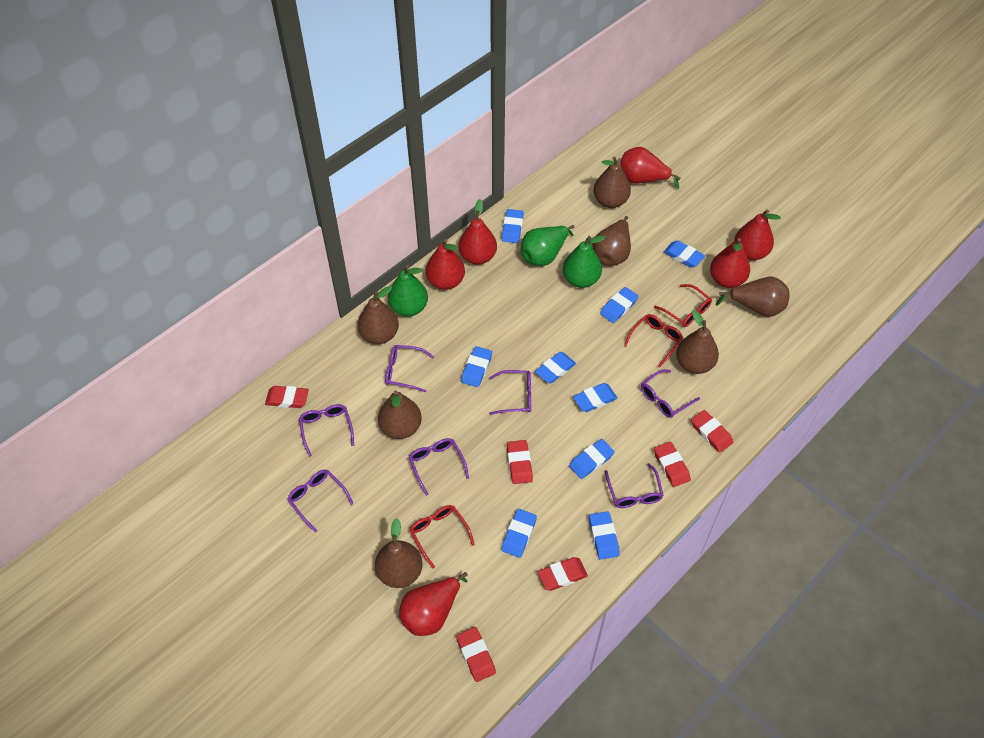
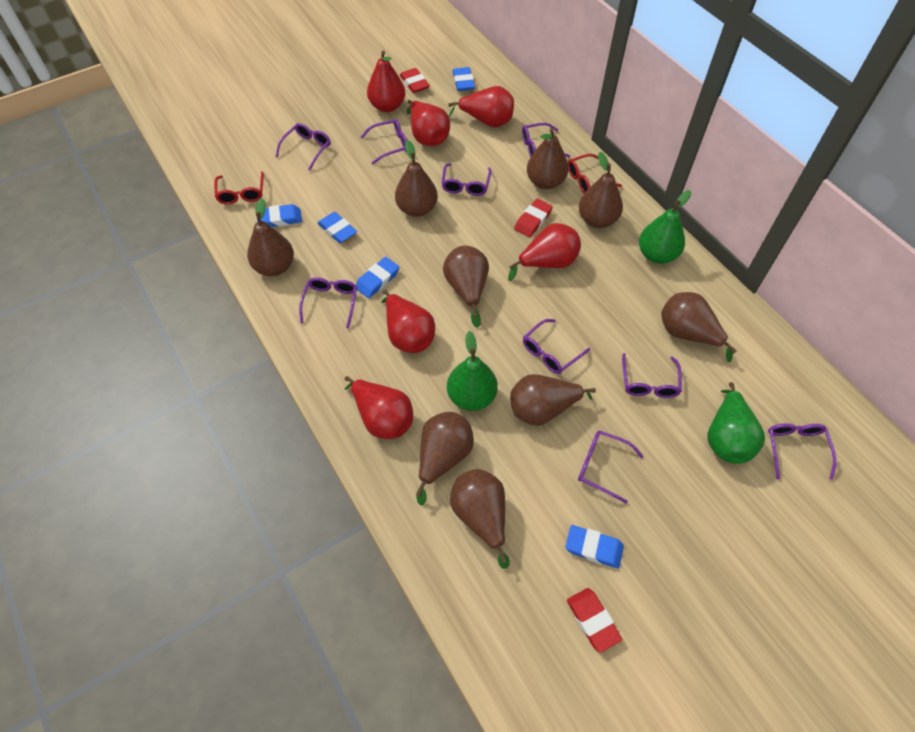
blue eraser: 9 -> 5
brown pear: 7 -> 9
purple glasses: 7 -> 9
red eraser: 6 -> 3
red glasses: 3 -> 2

